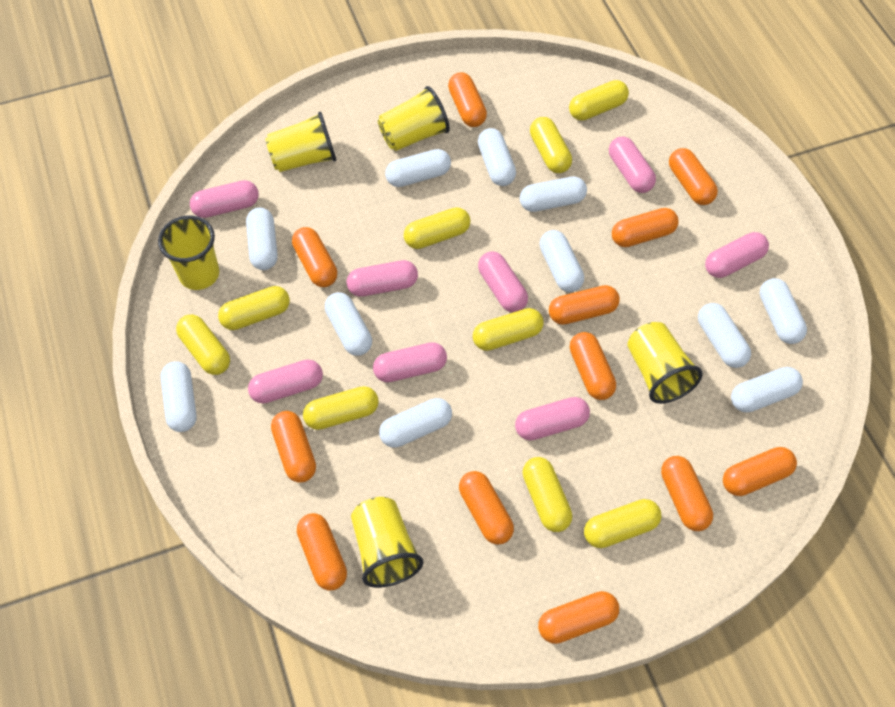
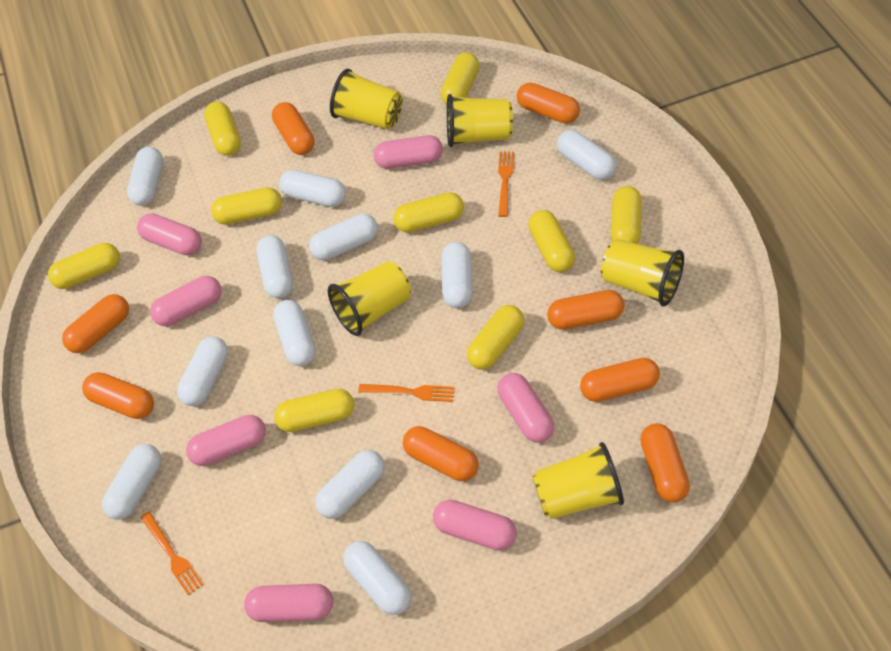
orange capsule: 12 -> 8
orange fork: 0 -> 3
pink capsule: 8 -> 7

